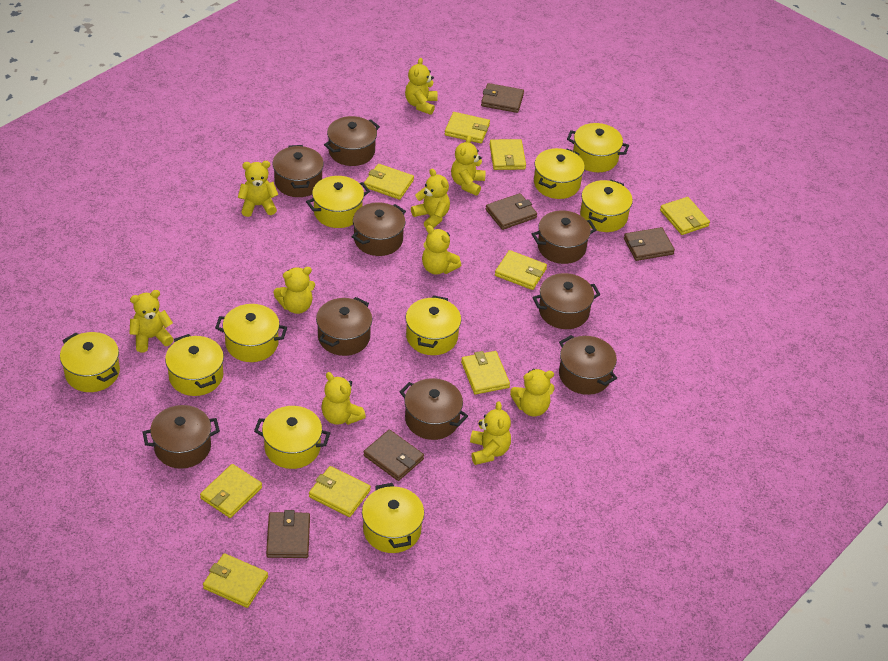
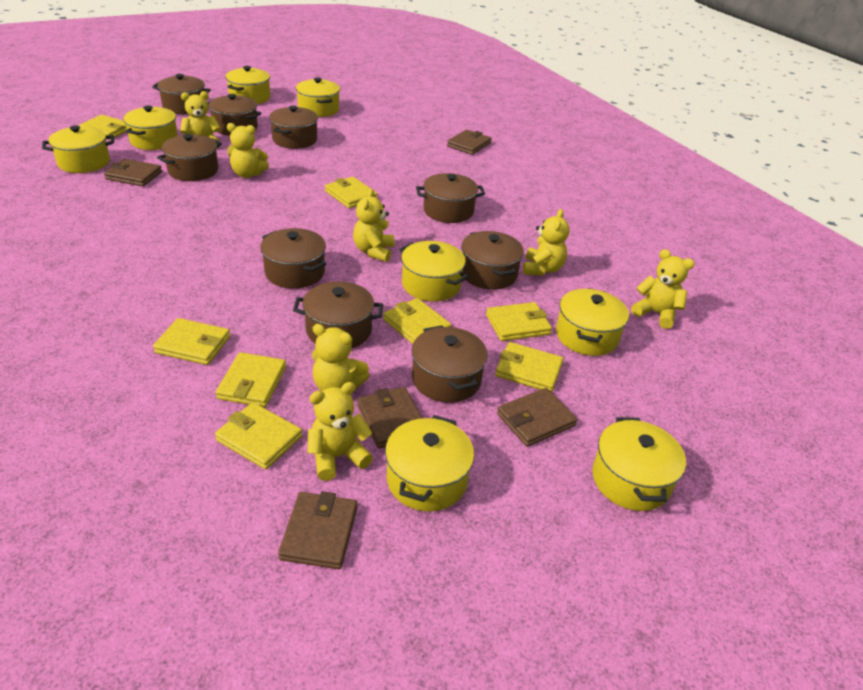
yellow pot: 10 -> 8
yellow teddy bear: 10 -> 7
yellow wallet: 9 -> 8

